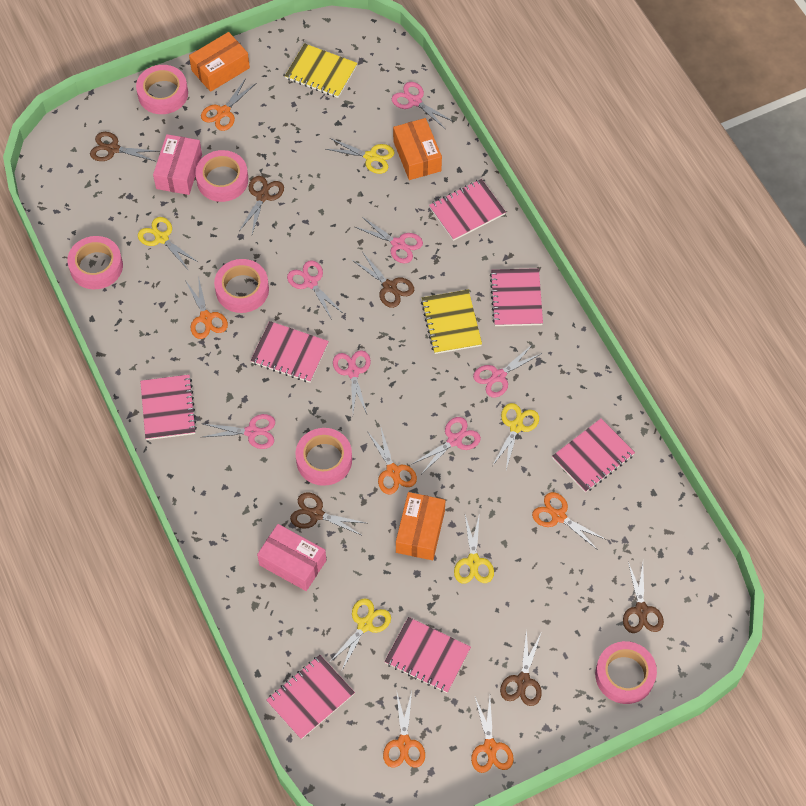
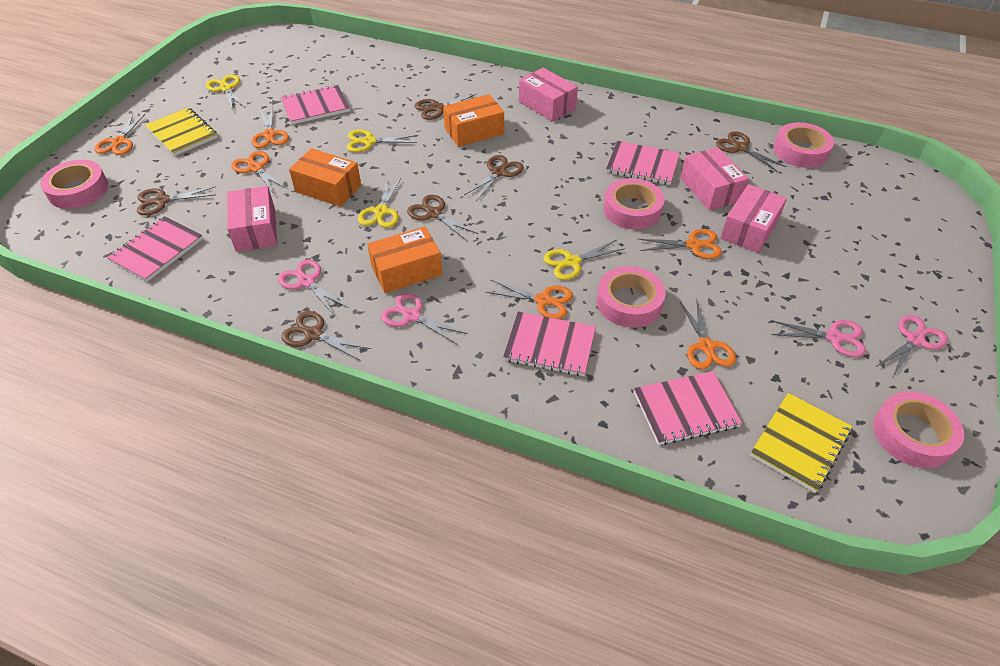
pink box: 2 -> 4
pink notebook: 7 -> 5
pink scissors: 7 -> 4
pink tape: 6 -> 5
yellow scissors: 5 -> 4

